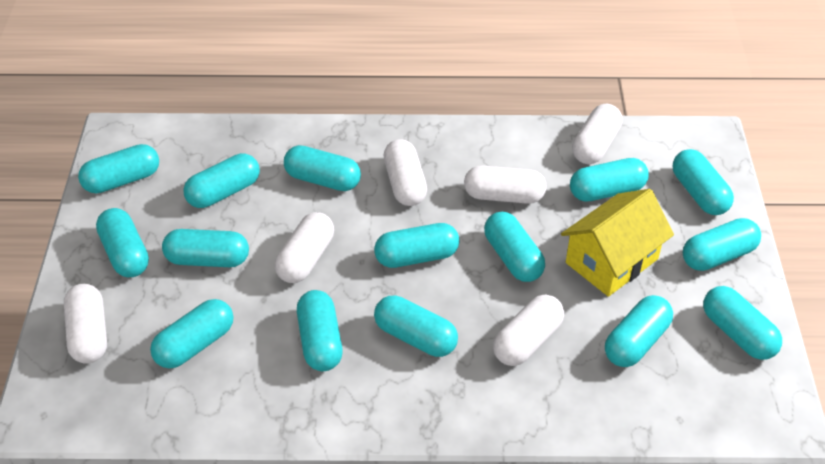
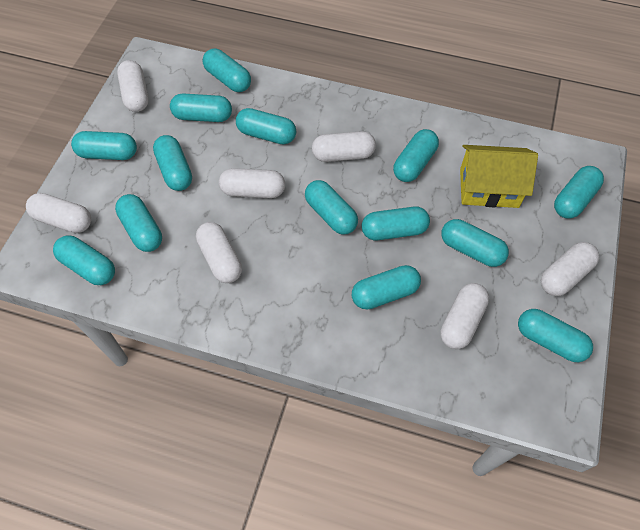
turquoise capsule: 15 -> 14
white capsule: 6 -> 7

